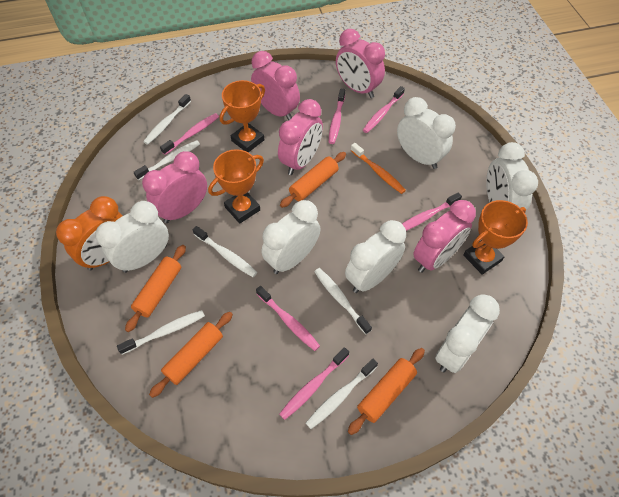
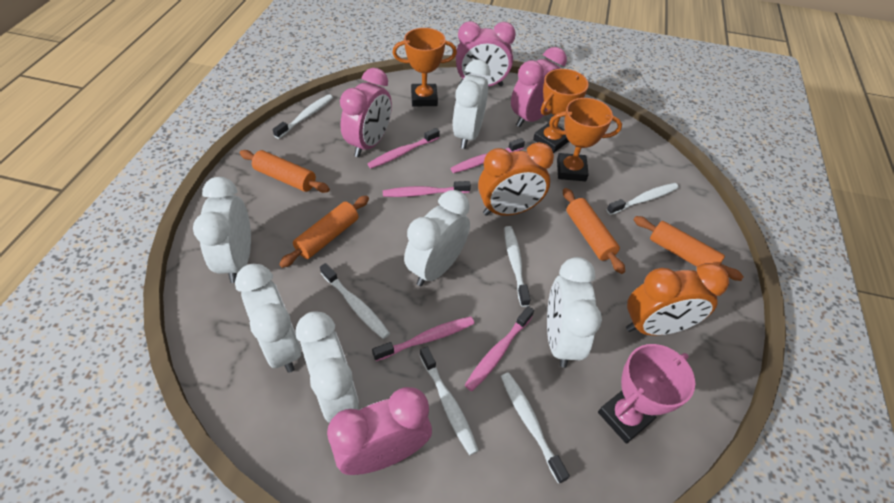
orange clock: 1 -> 2
orange toothbrush: 1 -> 0
pink clock: 5 -> 4
pink toothbrush: 6 -> 5
pink trophy: 0 -> 1

